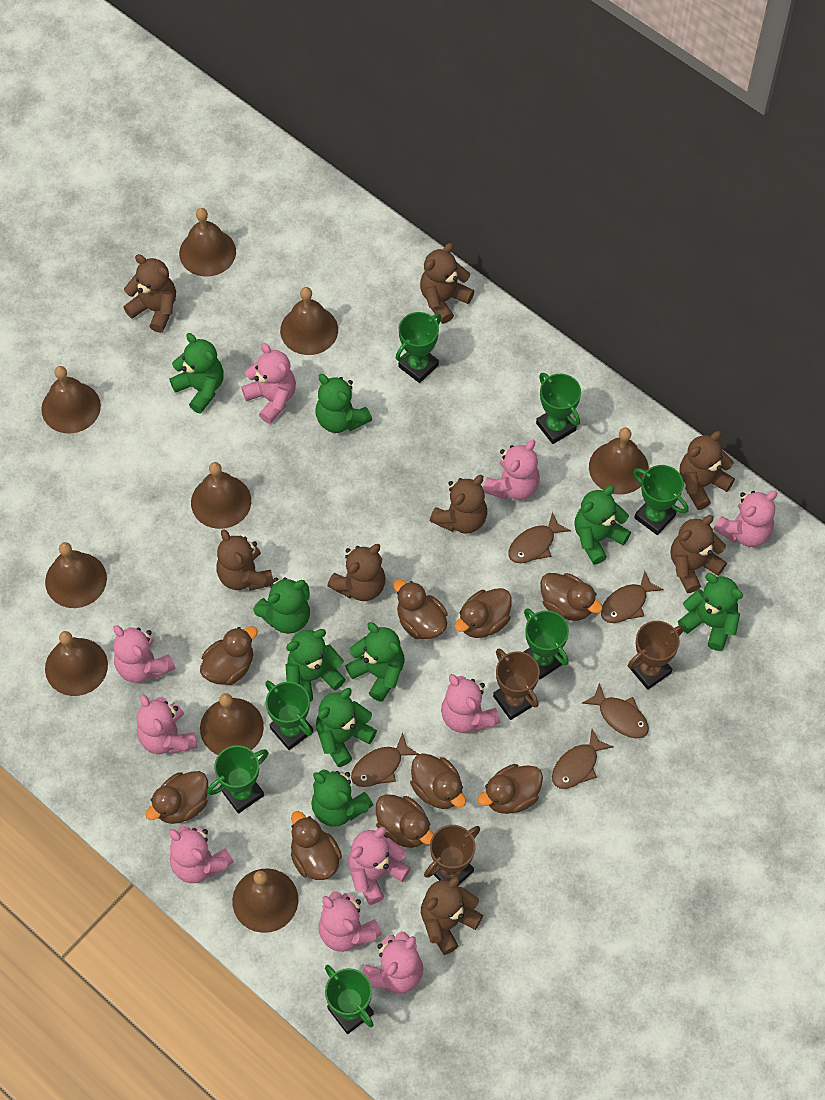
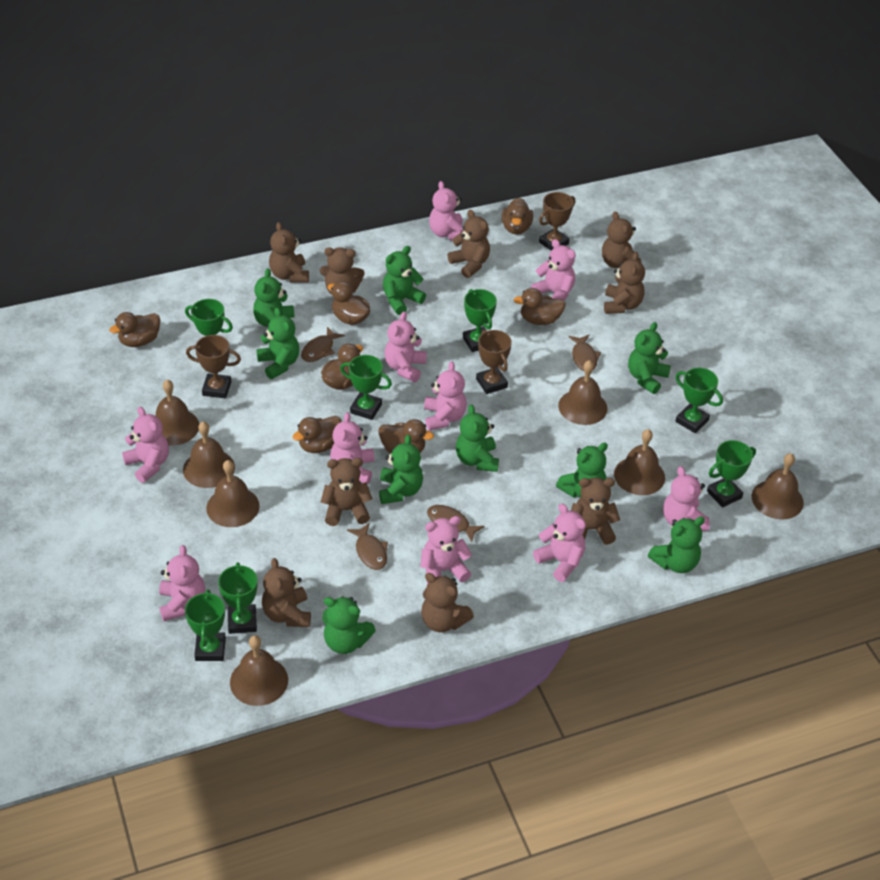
brown bell: 9 -> 7
brown duck: 9 -> 7
brown fish: 5 -> 4
brown teddy bear: 8 -> 9

